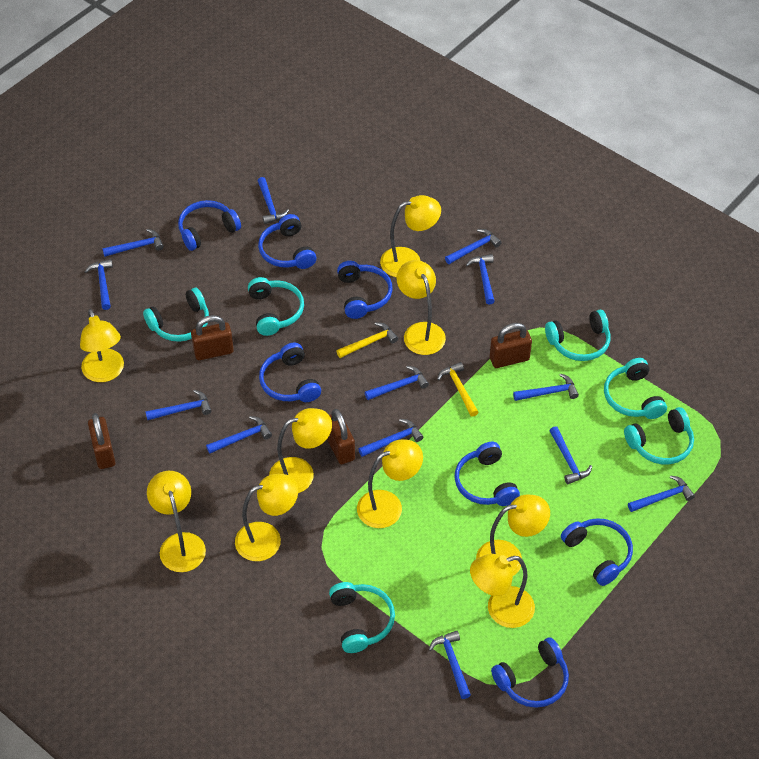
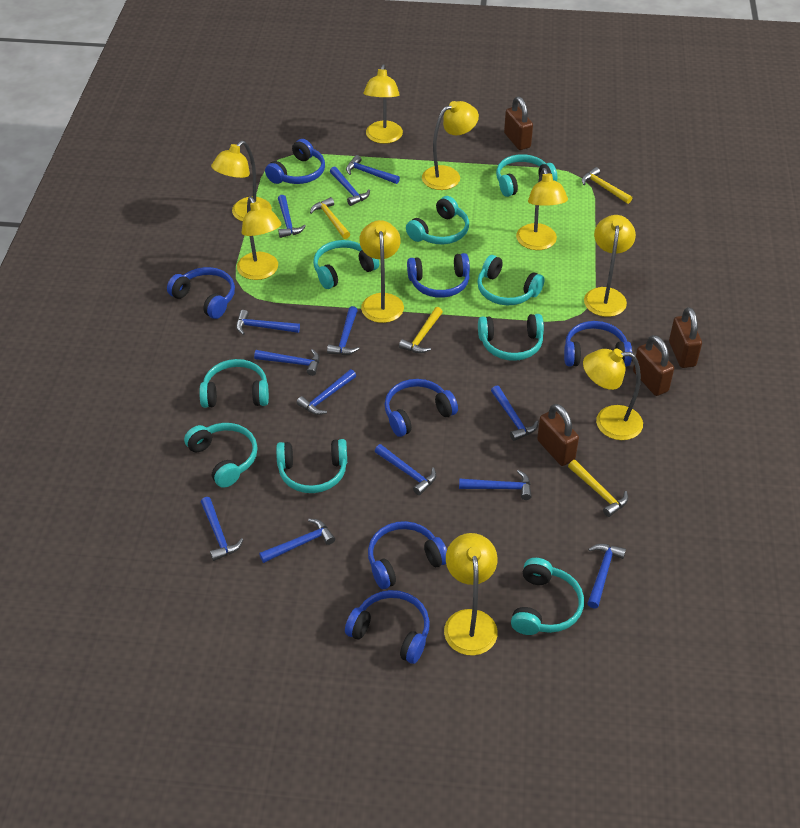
turquoise headphones: 6 -> 9
yellow hammer: 2 -> 4

